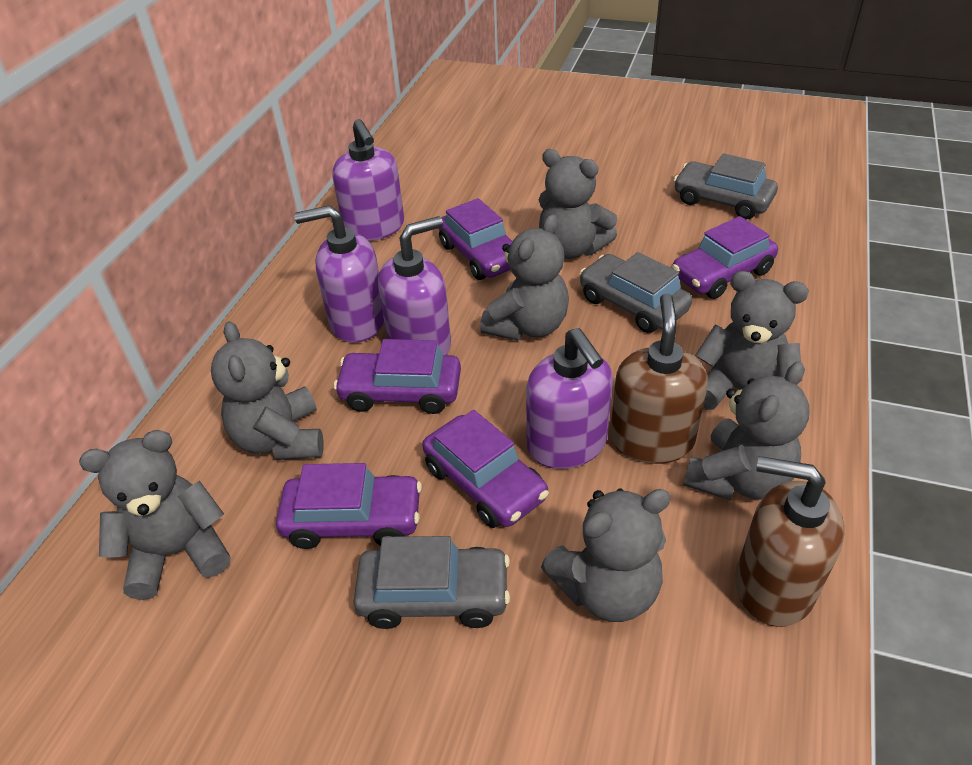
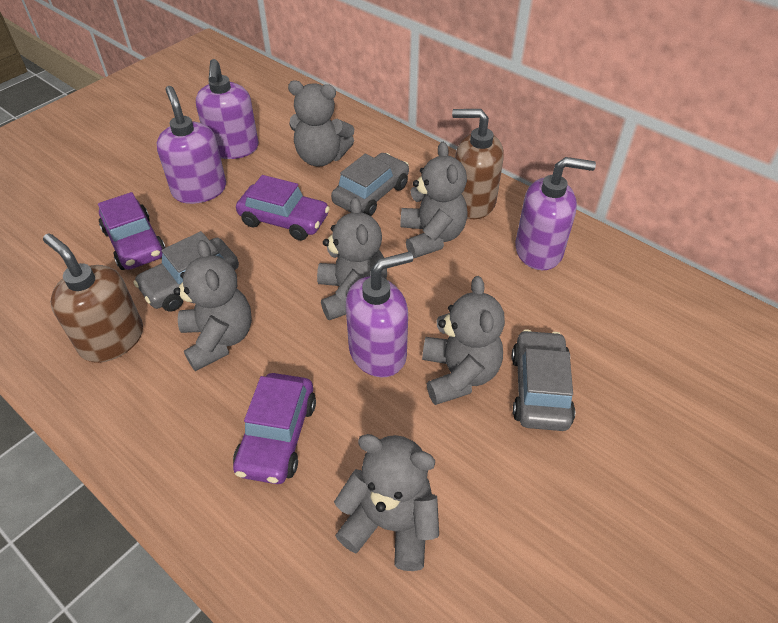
grey teddy bear: 7 -> 6
purple car: 5 -> 3

